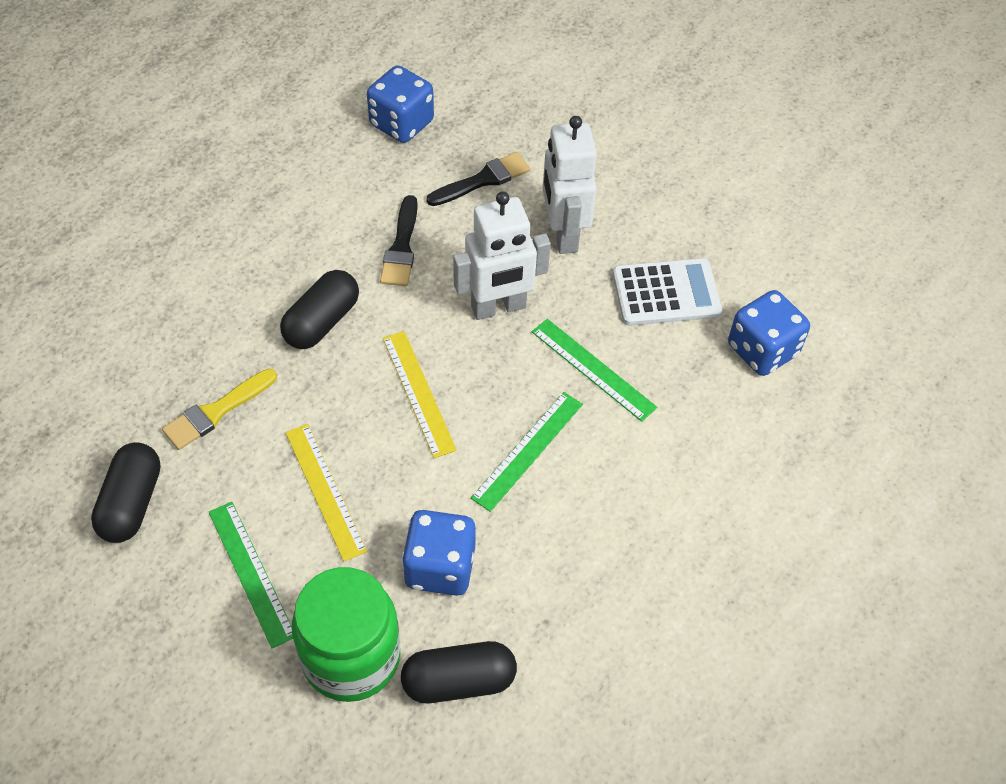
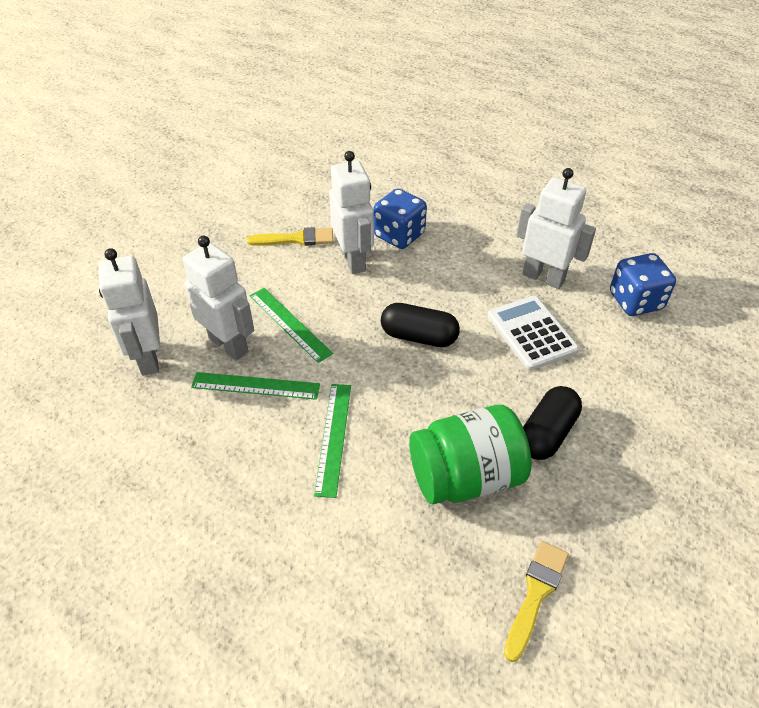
black brush: 2 -> 0
black capsule: 3 -> 2
blue dice: 3 -> 2
white robot: 2 -> 4
yellow brush: 1 -> 2
yellow ruler: 2 -> 0

